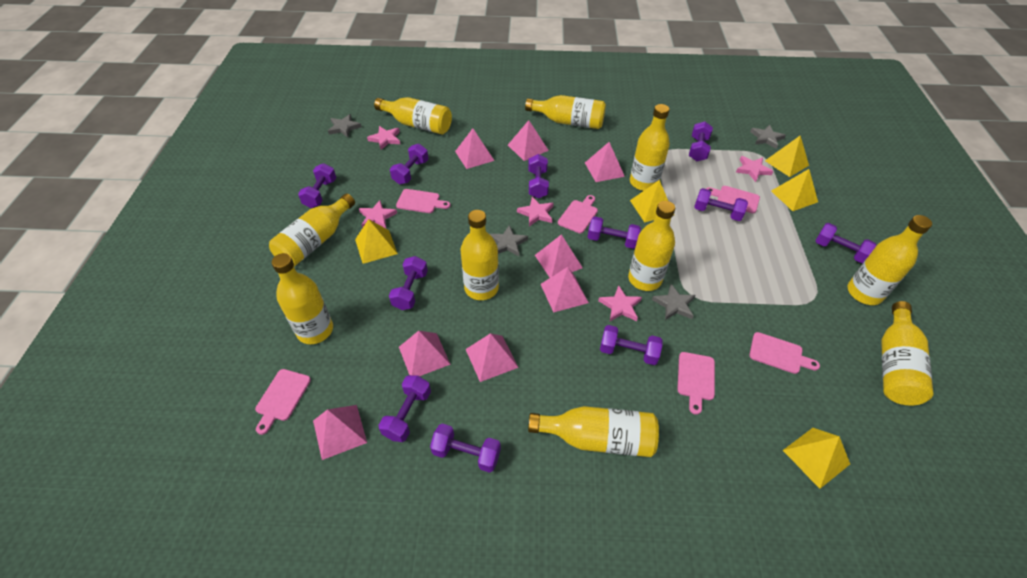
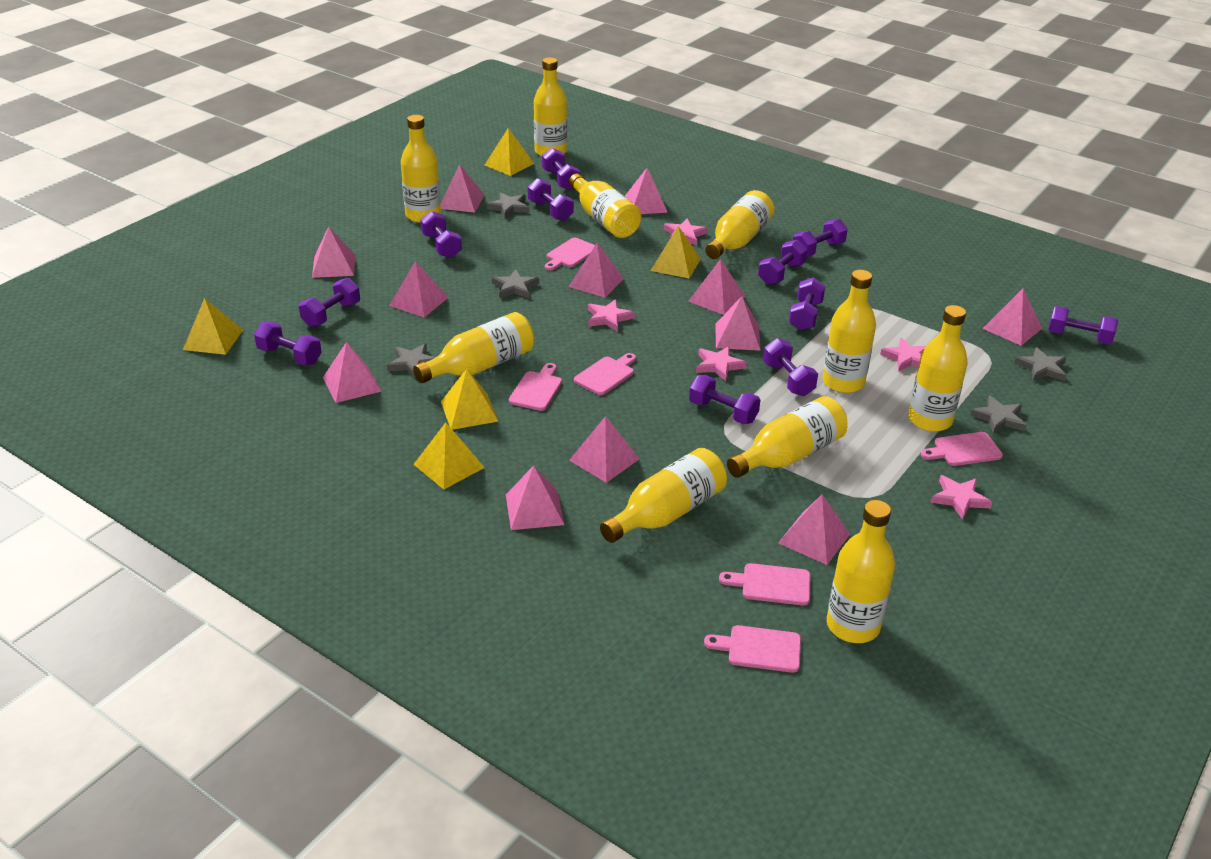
grey star: 4 -> 5
pink pyramid: 8 -> 12

